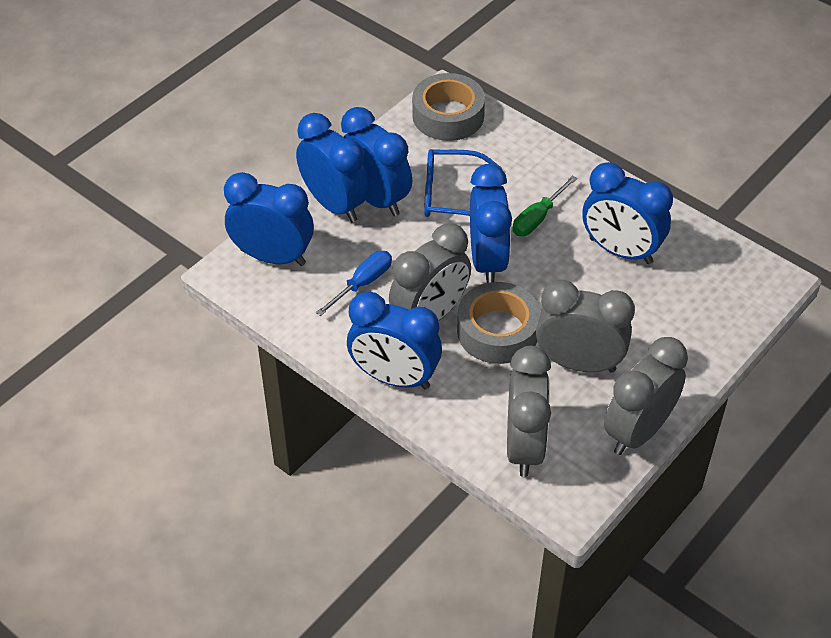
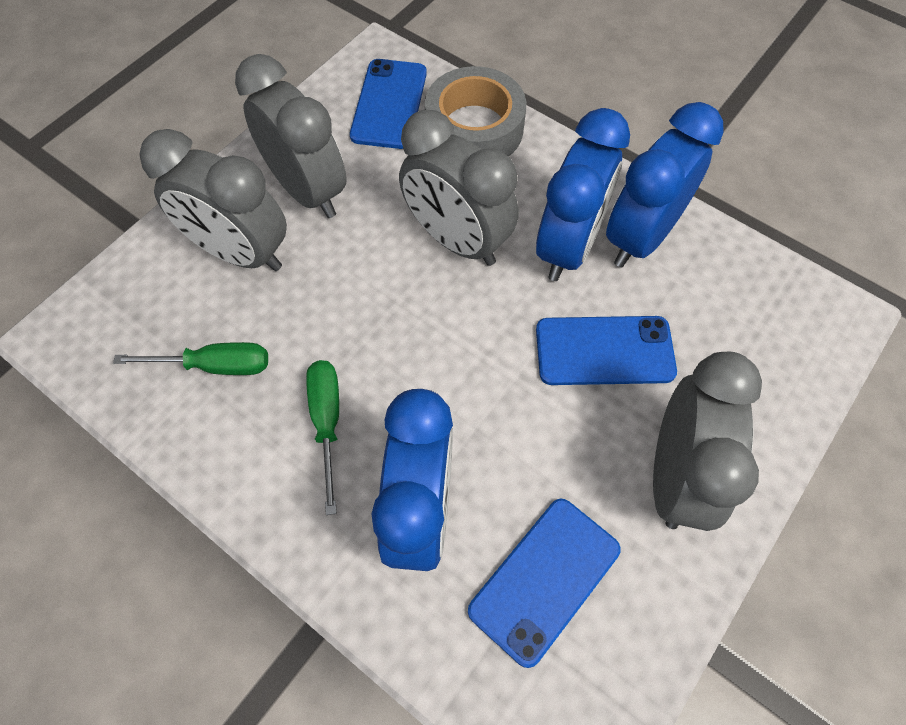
blue clock: 6 -> 3
blue glasses: 1 -> 0
blue phone: 0 -> 3
blue screwdriver: 1 -> 0
green screwdriver: 1 -> 2
grey tape: 2 -> 1

